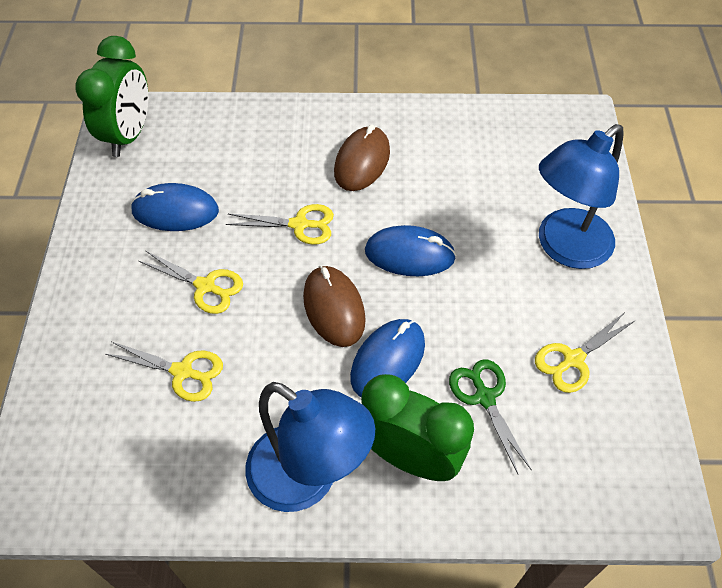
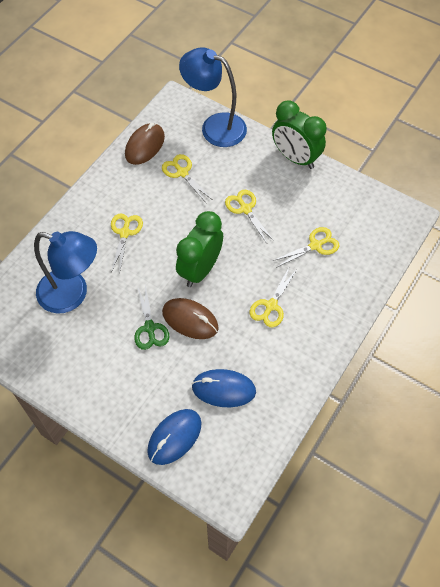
blue mouse: 3 -> 2
yellow scissors: 4 -> 5

